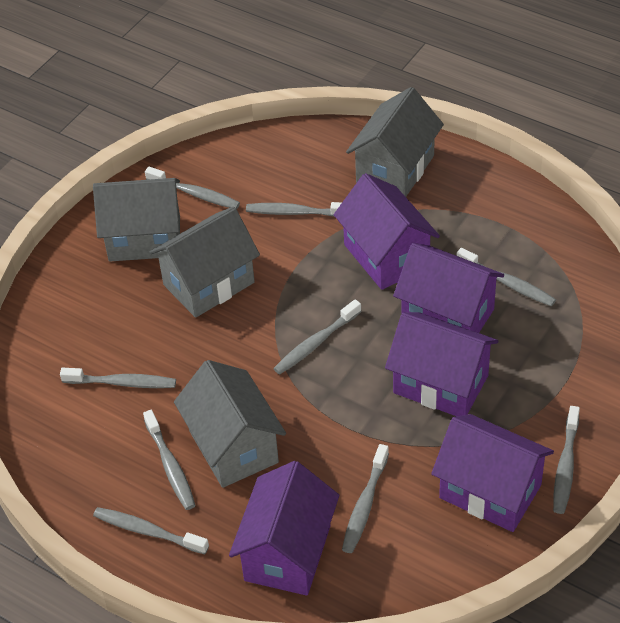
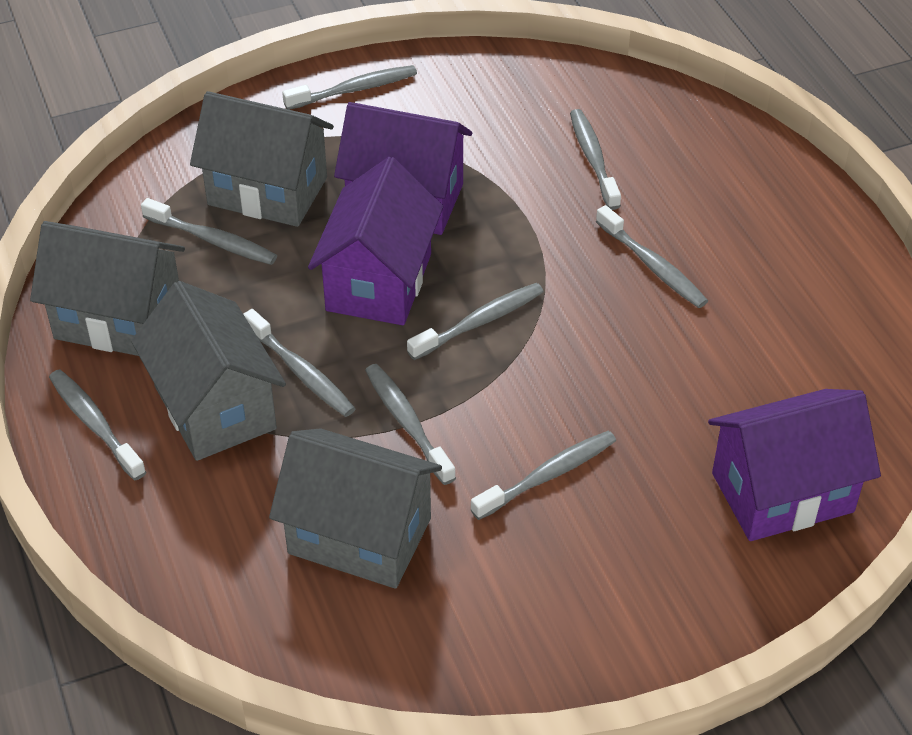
purple house: 5 -> 3

